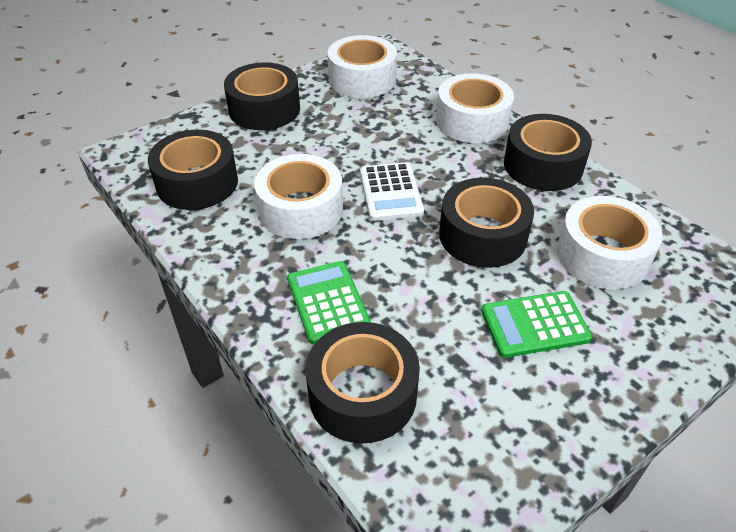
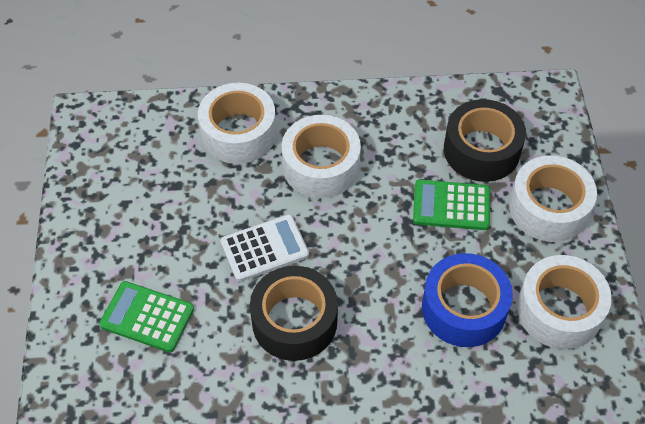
black tape: 5 -> 2
blue tape: 0 -> 1

